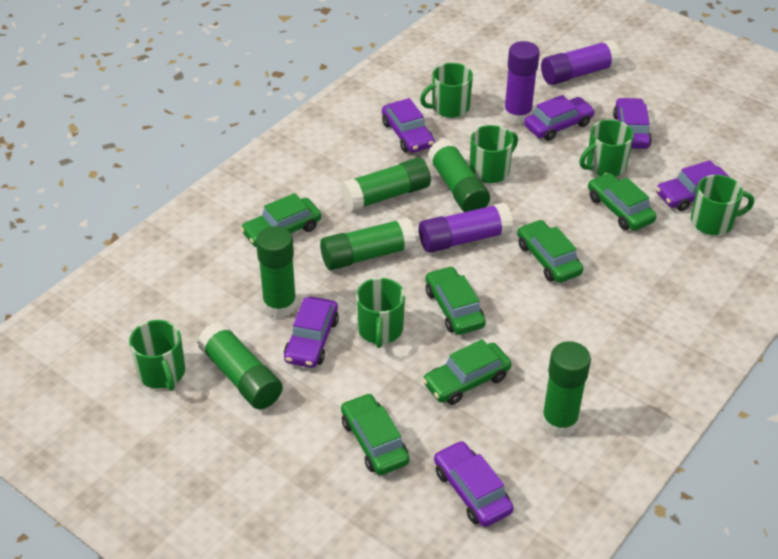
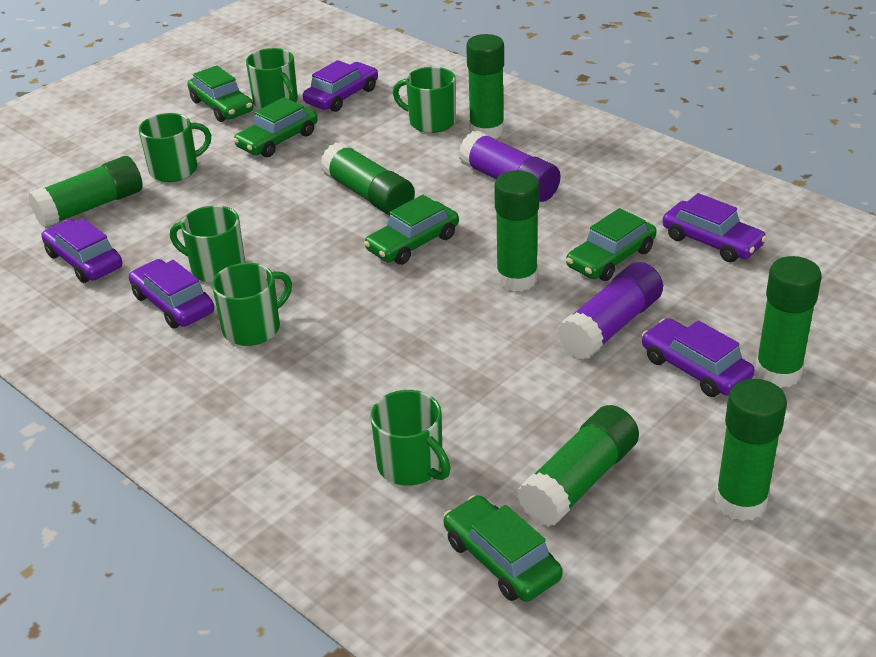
green car: 6 -> 5
green glue stick: 6 -> 7
purple car: 6 -> 5
purple glue stick: 3 -> 2

